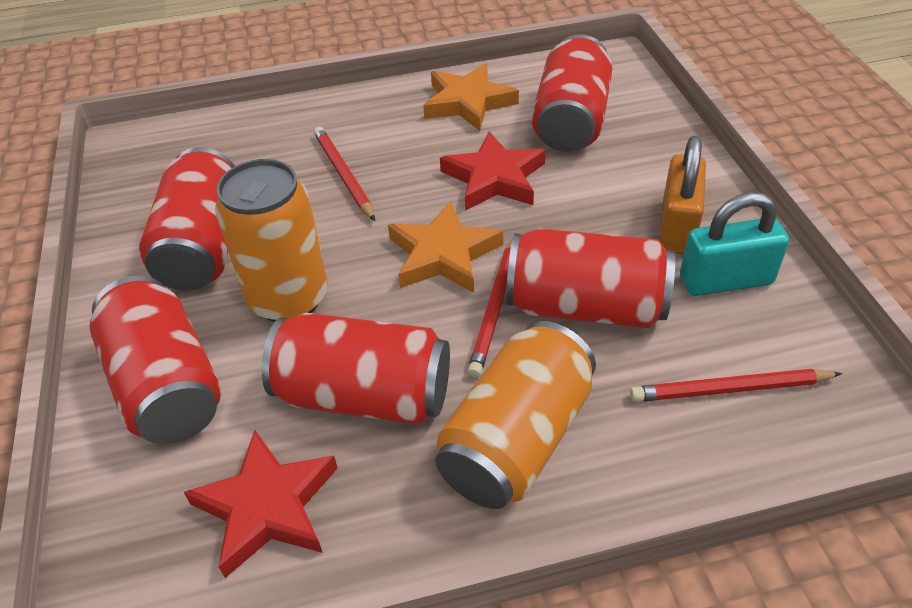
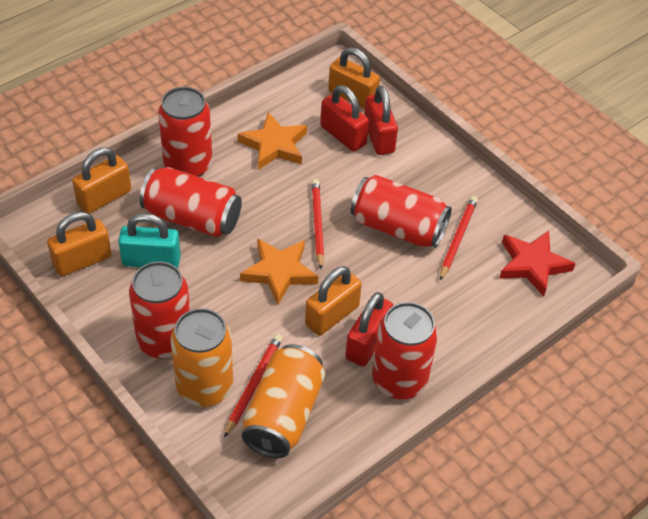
orange padlock: 1 -> 4
red padlock: 0 -> 3
red star: 2 -> 1

